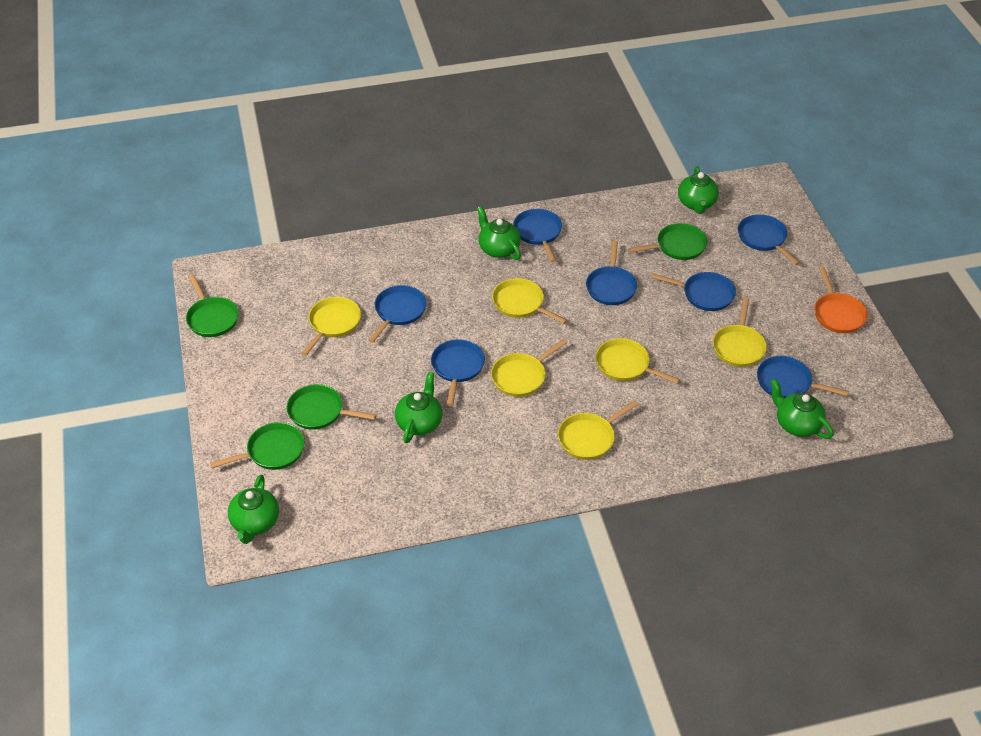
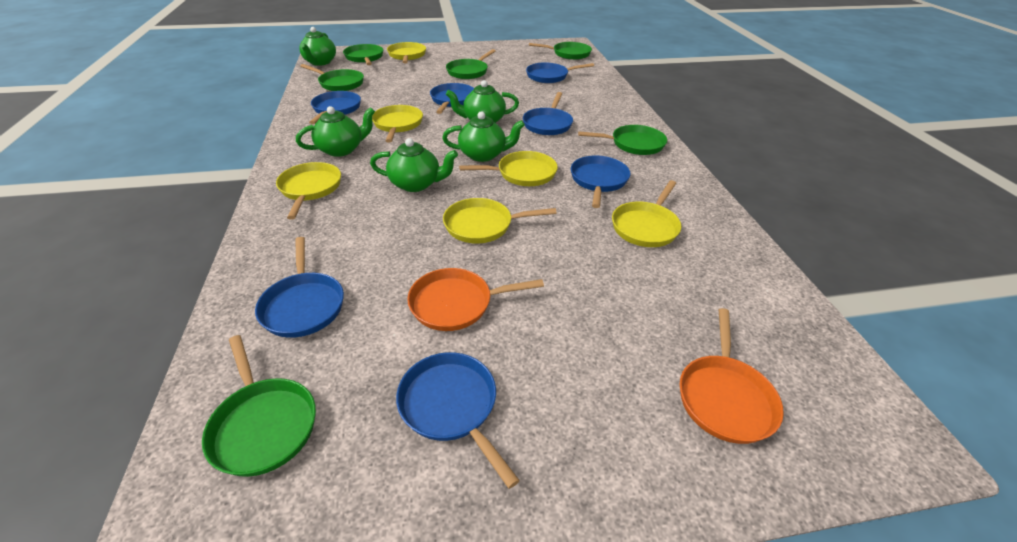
green pan: 4 -> 6
orange pan: 1 -> 2

